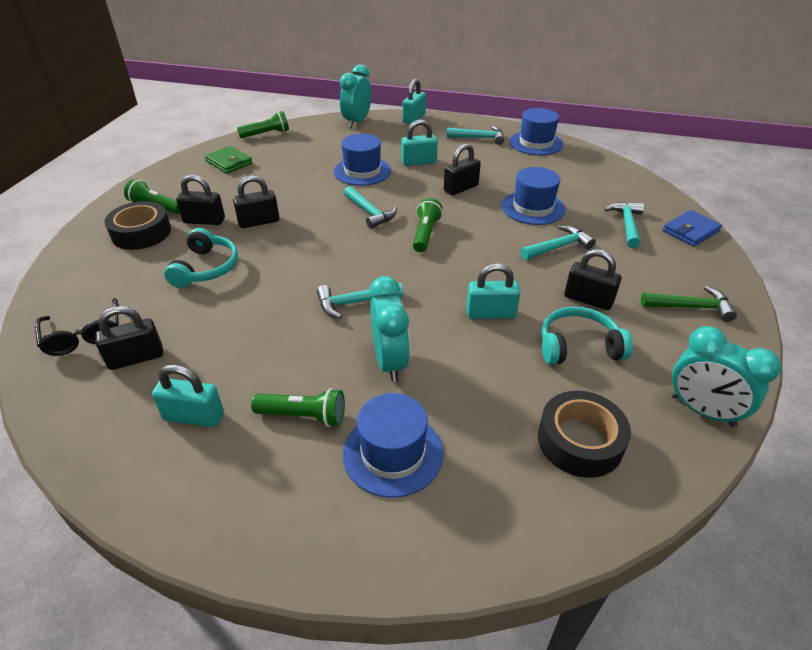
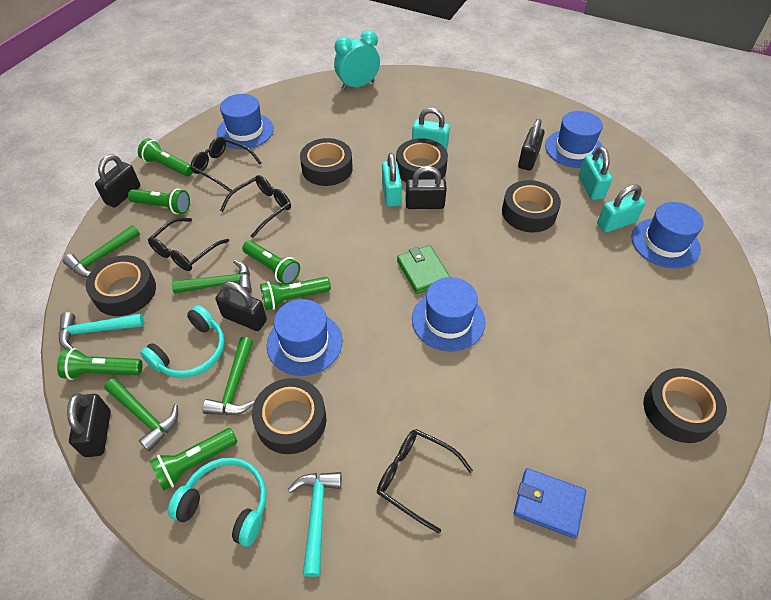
black glasses: 1 -> 4
black tape: 2 -> 6
blue hat: 4 -> 5
green flashlight: 4 -> 6
green hammer: 1 -> 4
turquoise clock: 3 -> 1
turquoise hammer: 5 -> 2

